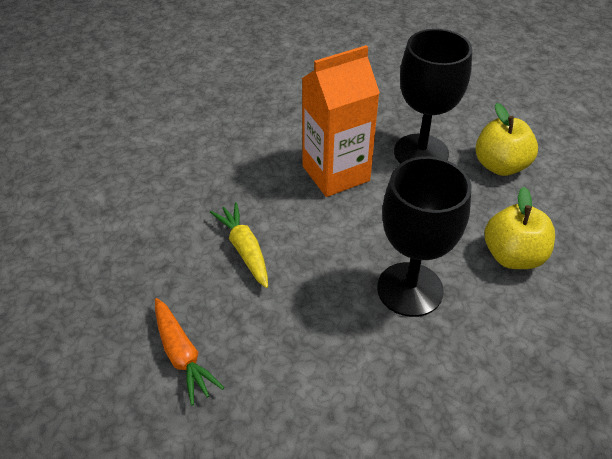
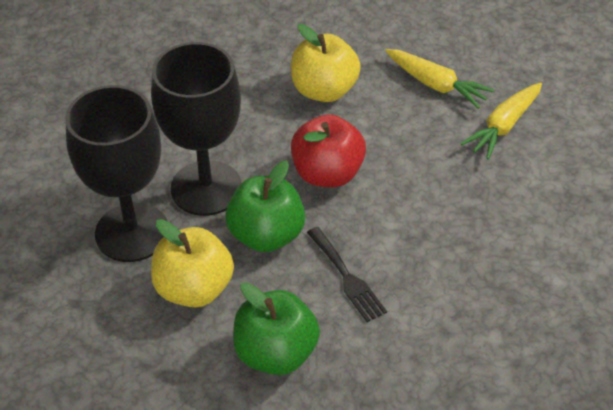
black fork: 0 -> 1
green apple: 0 -> 2
orange carrot: 1 -> 0
orange carton: 1 -> 0
red apple: 0 -> 1
yellow carrot: 1 -> 2

